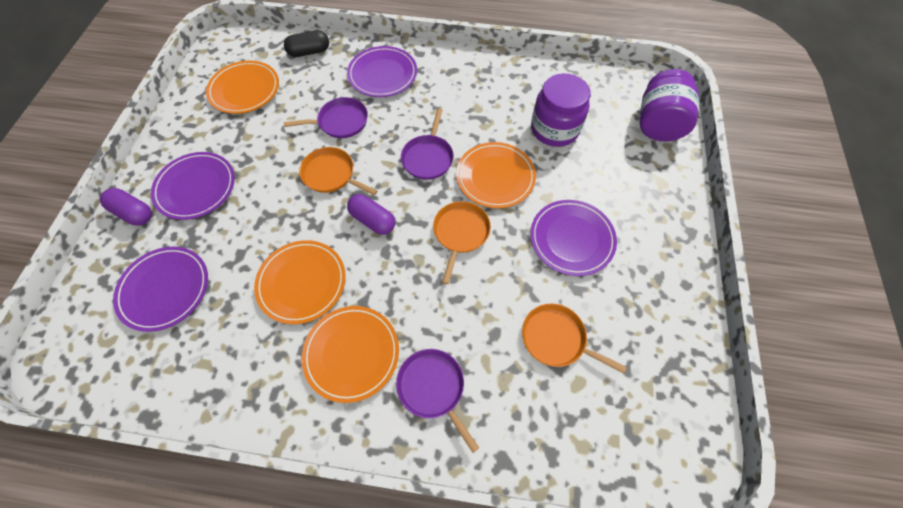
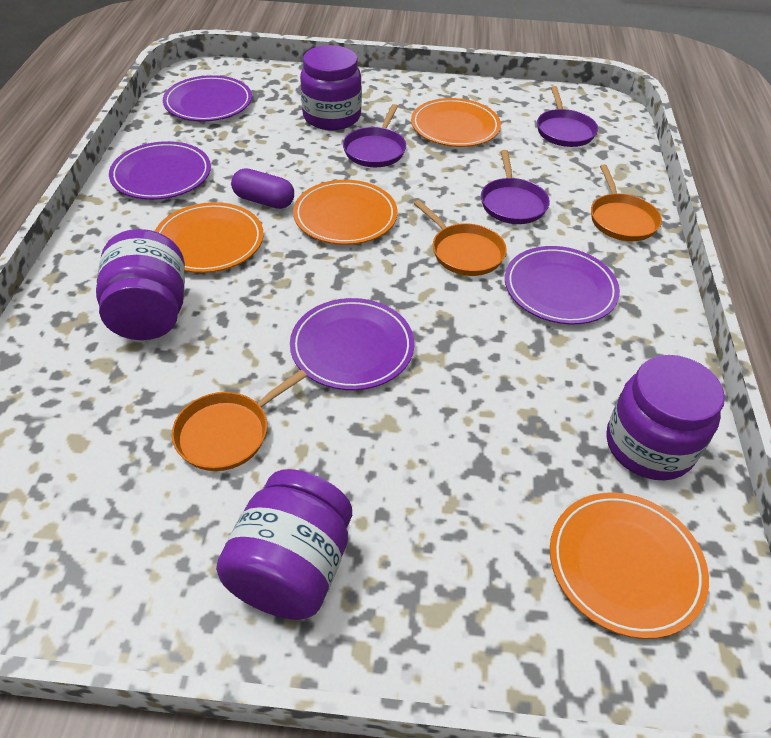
black capsule: 1 -> 0
purple capsule: 2 -> 1
purple jar: 2 -> 4

